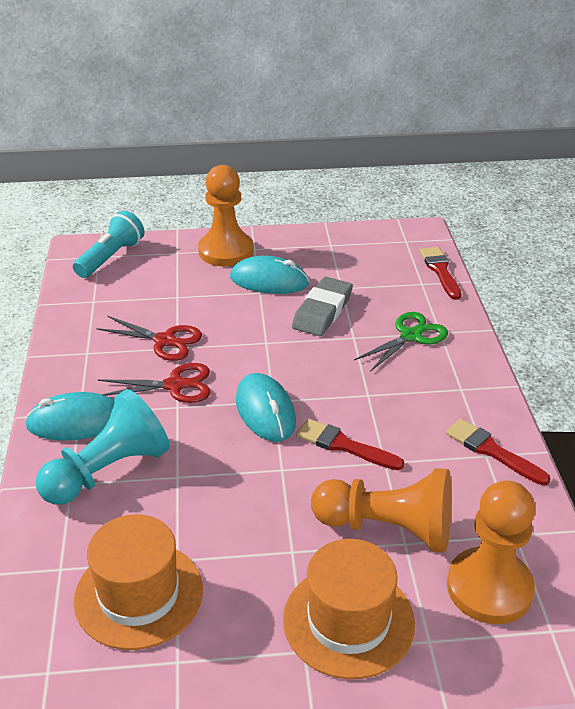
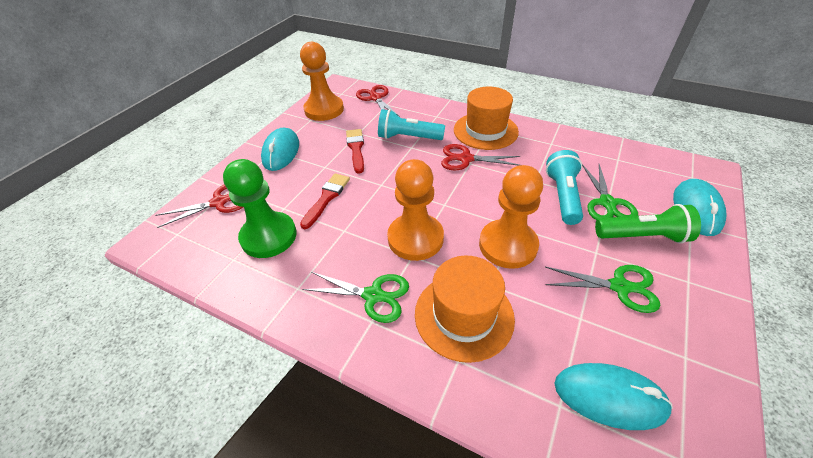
green flashlight: 0 -> 1
green pawn: 0 -> 1
green scissors: 1 -> 3
grey eraser: 1 -> 0
red brush: 3 -> 2
red scissors: 2 -> 3
turquoise flashlight: 1 -> 2
turquoise pawn: 1 -> 0

